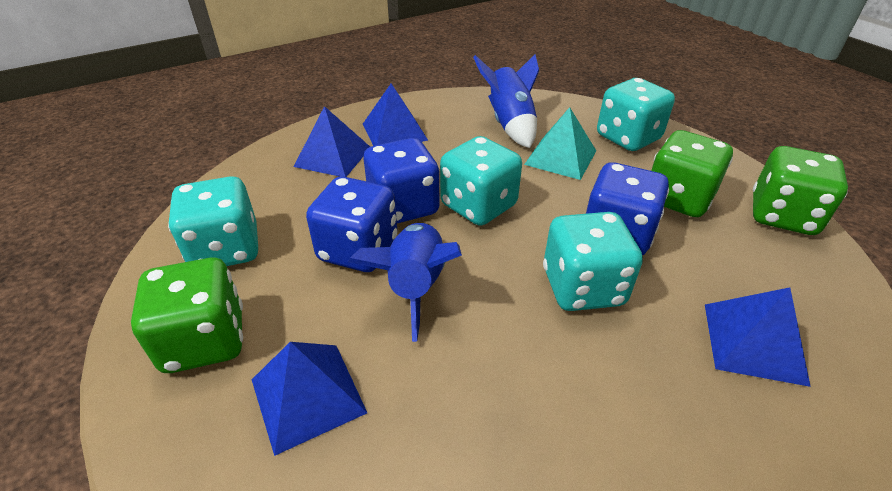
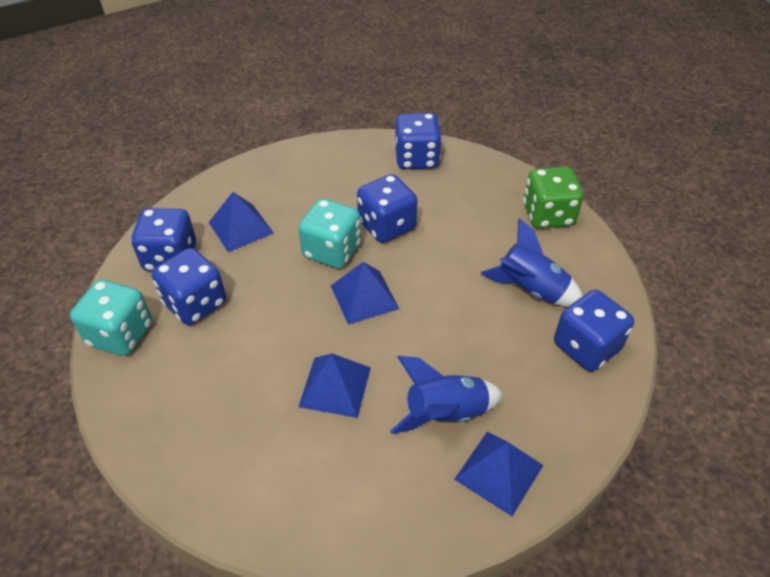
blue dice: 3 -> 5
green dice: 3 -> 1
turquoise dice: 4 -> 2
turquoise pyramid: 1 -> 0

